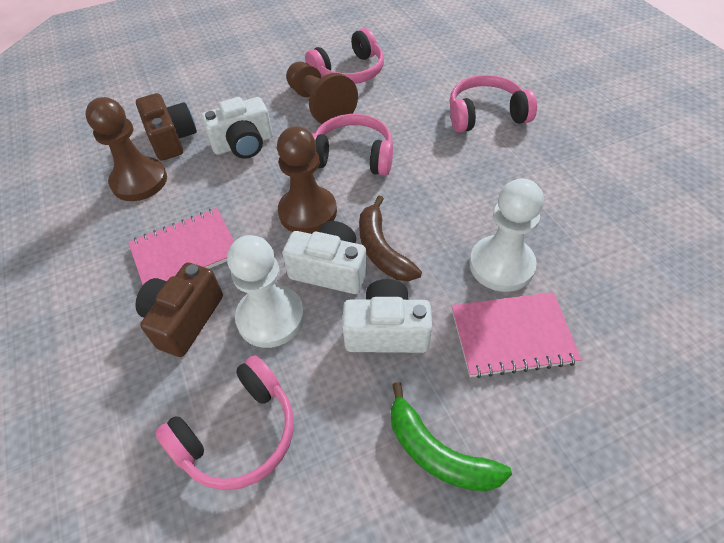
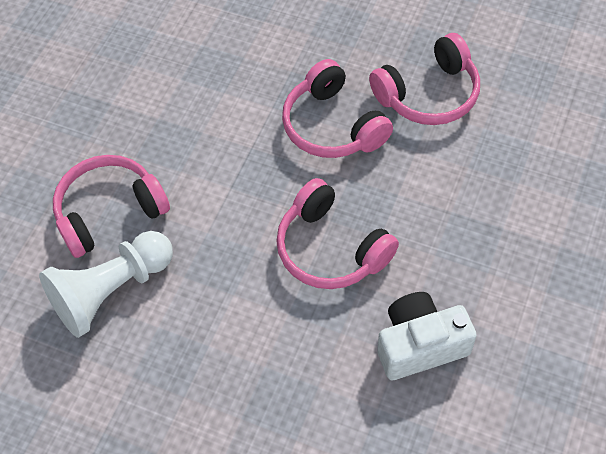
brown banana: 1 -> 0
brown camera: 2 -> 0
brown pawn: 3 -> 0
green banana: 1 -> 0
pink notebook: 2 -> 0
white camera: 3 -> 1
white pawn: 2 -> 1

